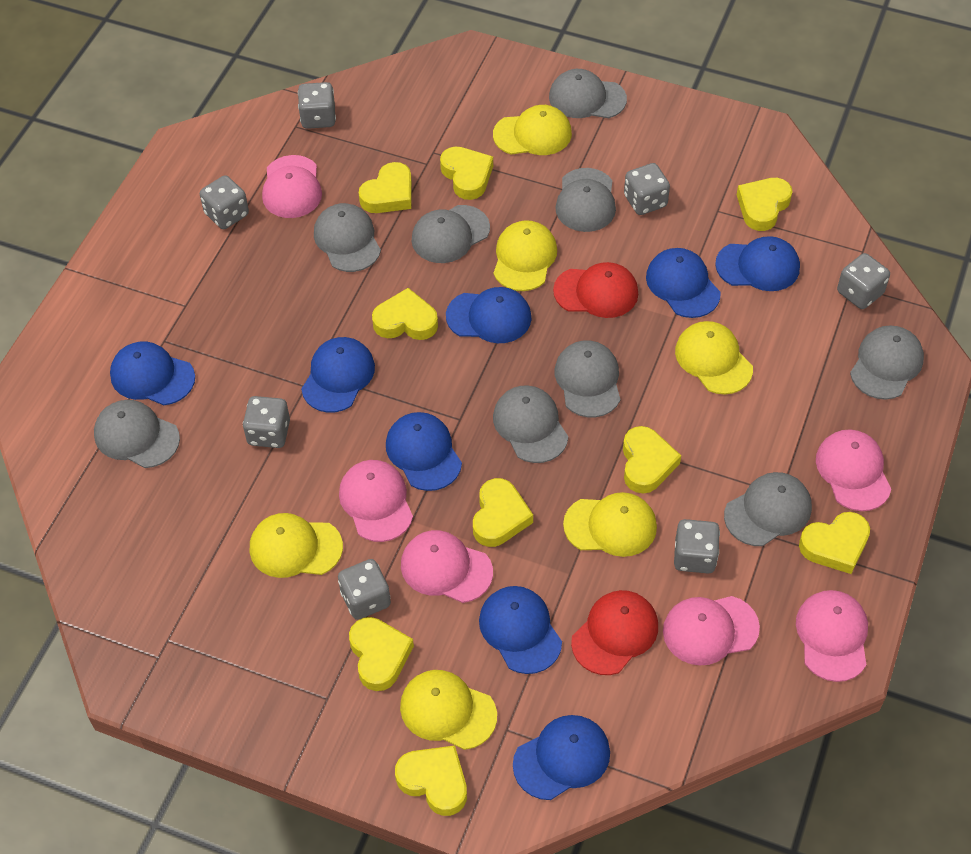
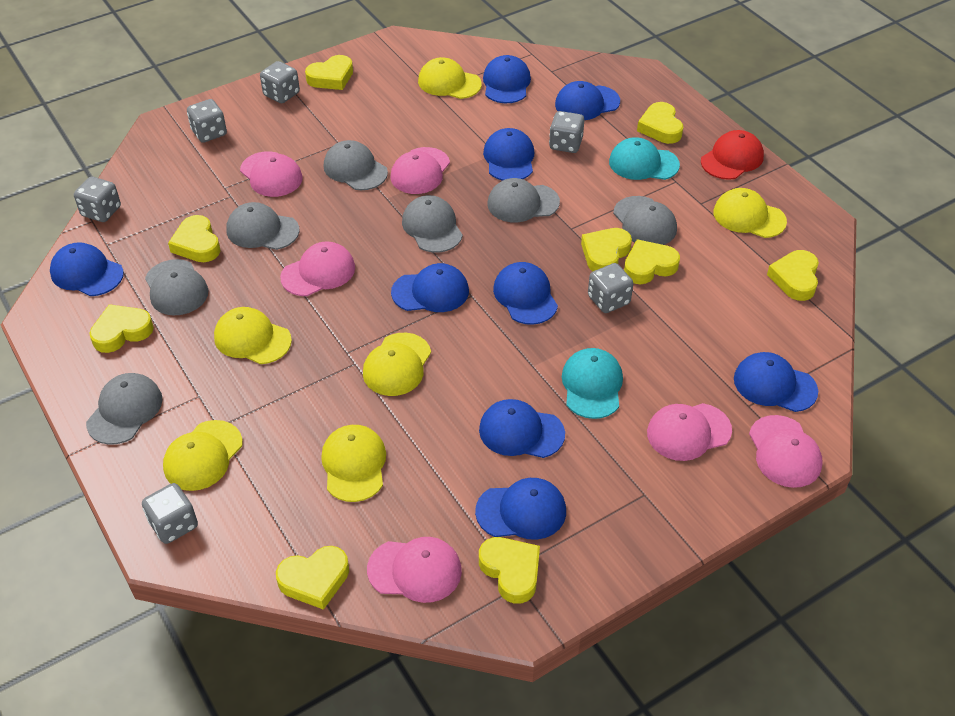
blue cap: 8 -> 9
grey cap: 9 -> 7
grey dice: 7 -> 6
red cap: 2 -> 1
turquoise cap: 0 -> 2

